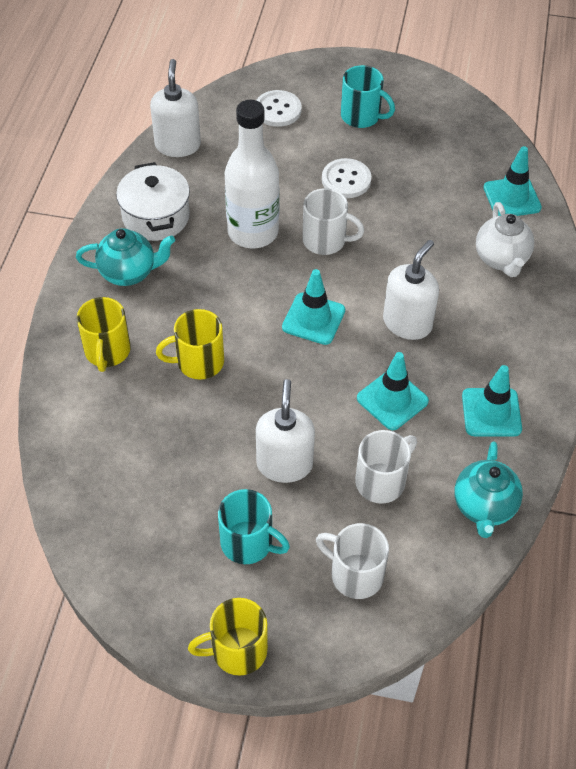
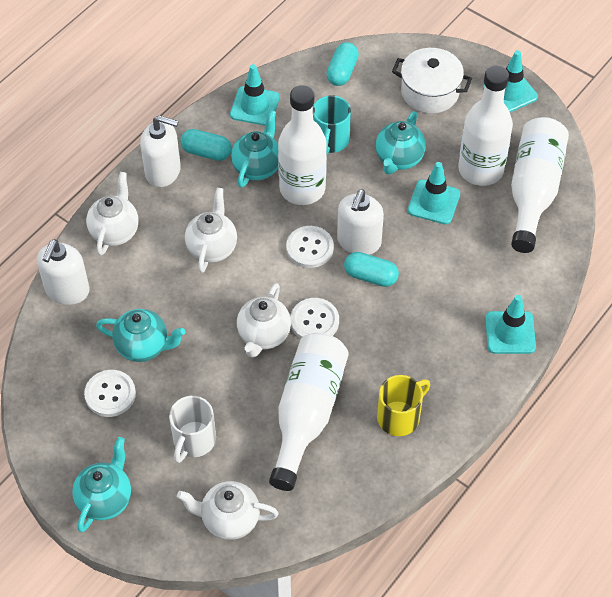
turquoise capsule: 0 -> 3
turquoise mug: 2 -> 1
turquoise teapot: 2 -> 4
white bottle: 1 -> 4
white button: 2 -> 3
white mug: 3 -> 1
white teapot: 1 -> 4
yellow mug: 3 -> 1

